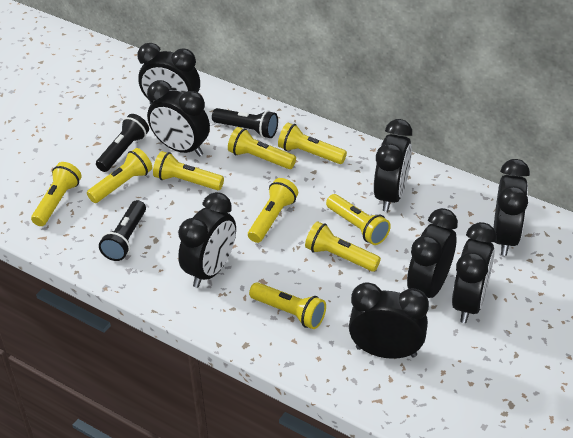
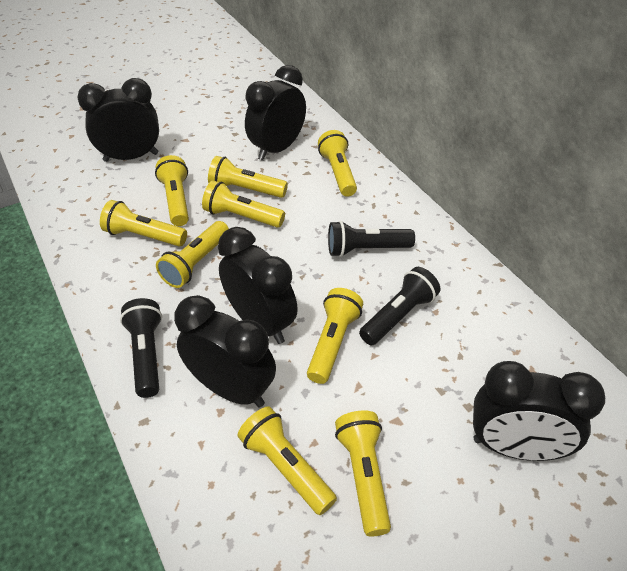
black clock: 8 -> 5

